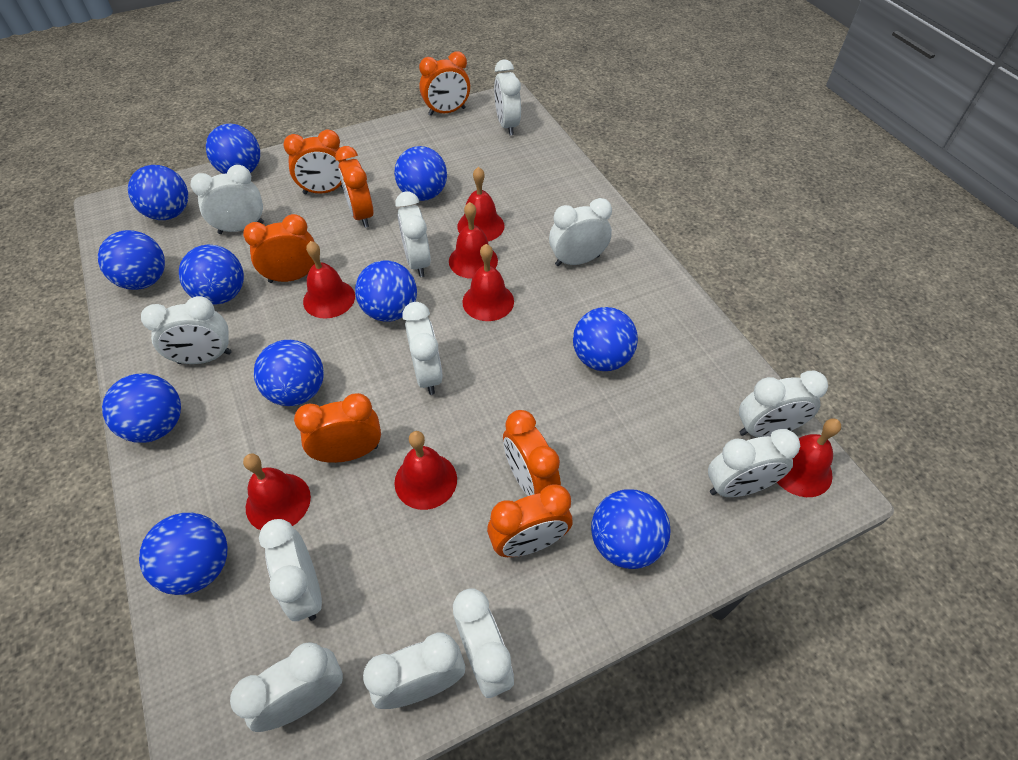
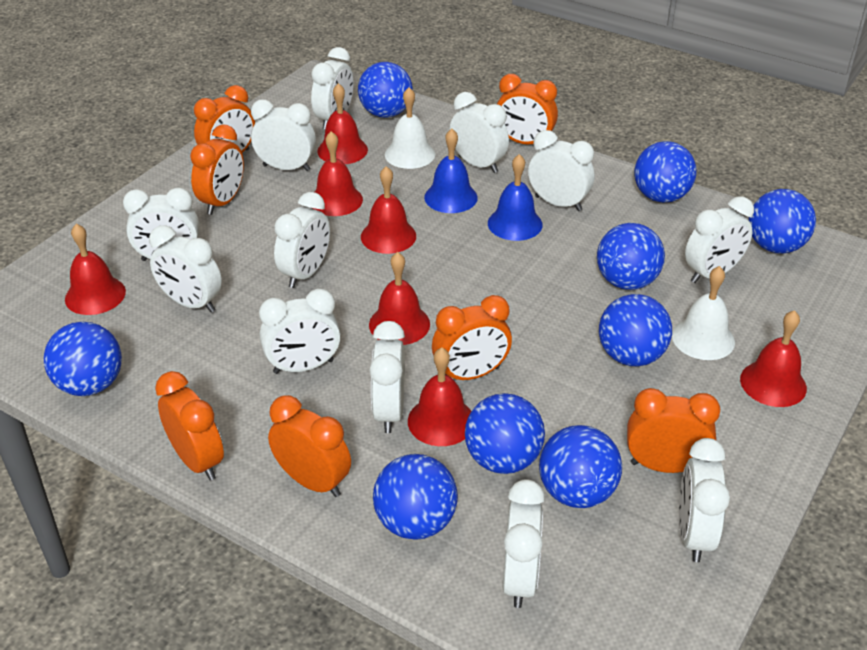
blue ball: 11 -> 9
blue bell: 0 -> 2
white bell: 0 -> 2

